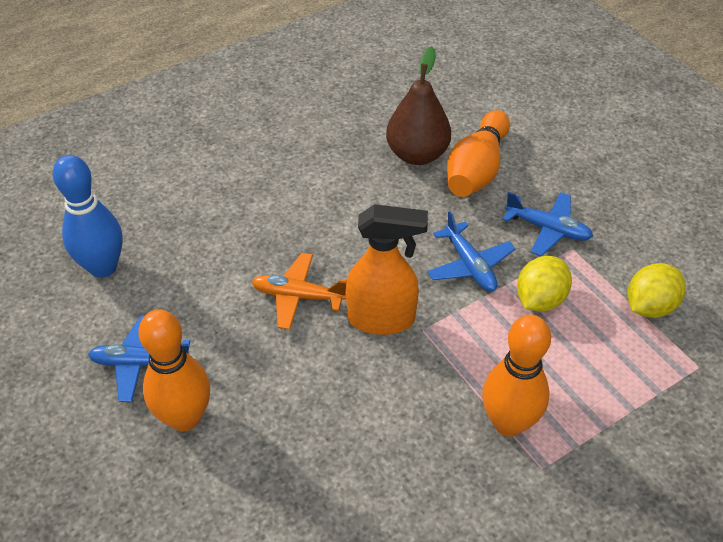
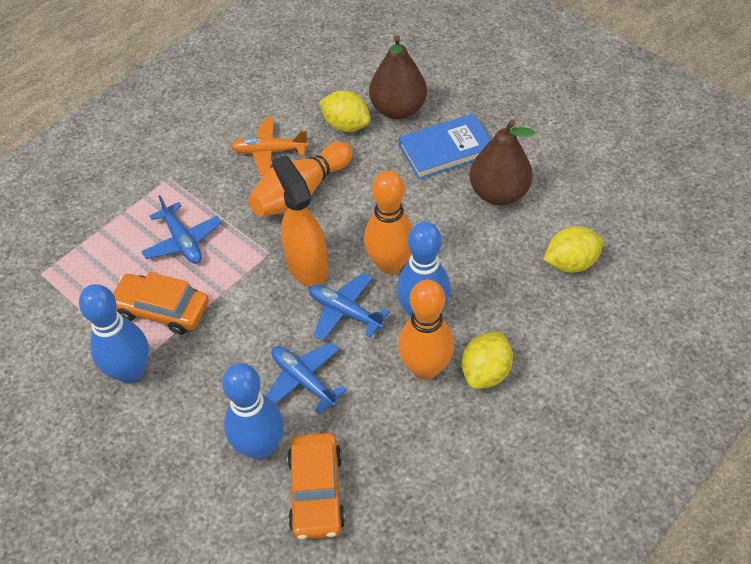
blue book: 0 -> 1
blue bowling pin: 1 -> 3
brown pear: 1 -> 2
orange car: 0 -> 2
yellow lemon: 2 -> 3

